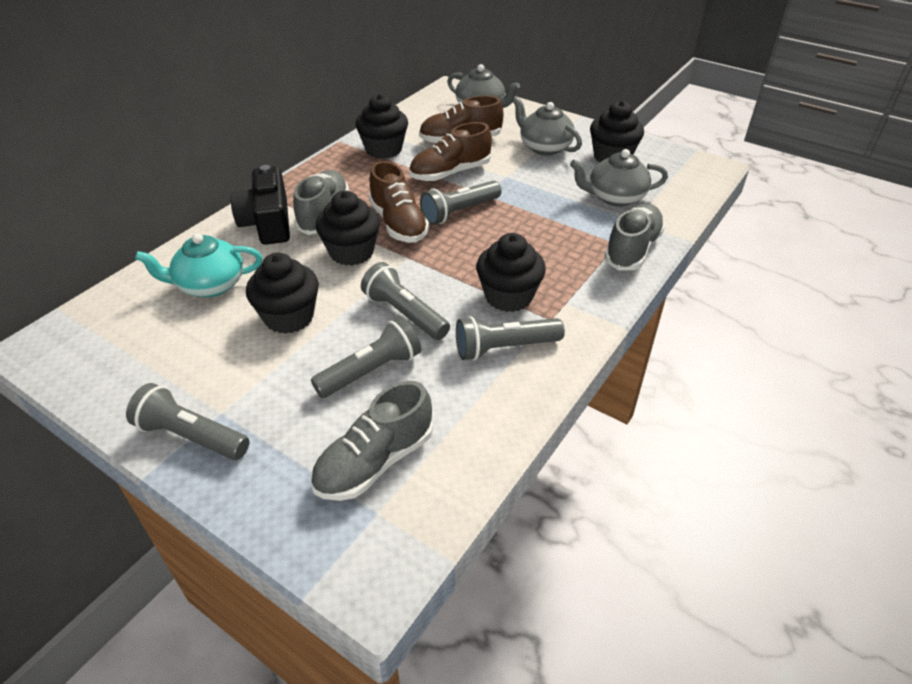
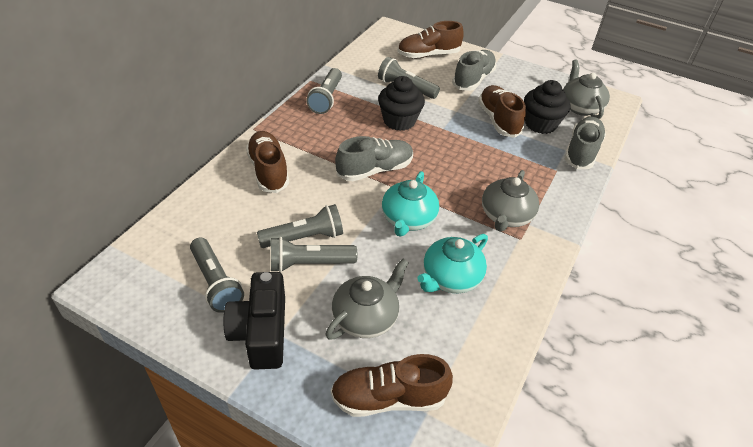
black cupcake: 5 -> 2
brown shoe: 3 -> 4
turquoise teapot: 1 -> 2

